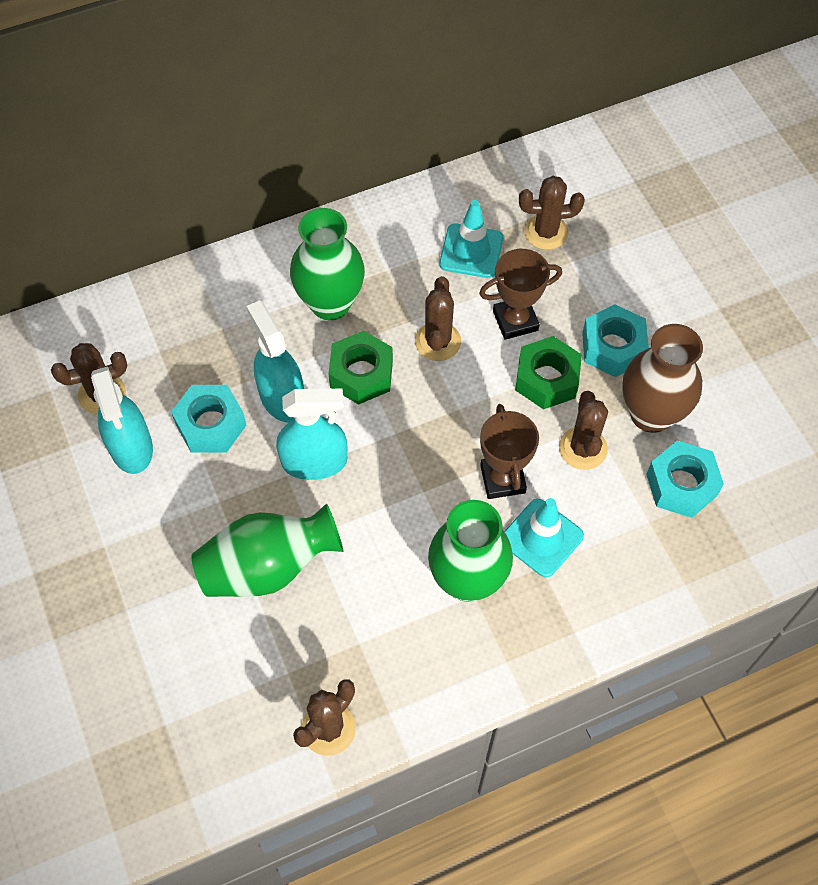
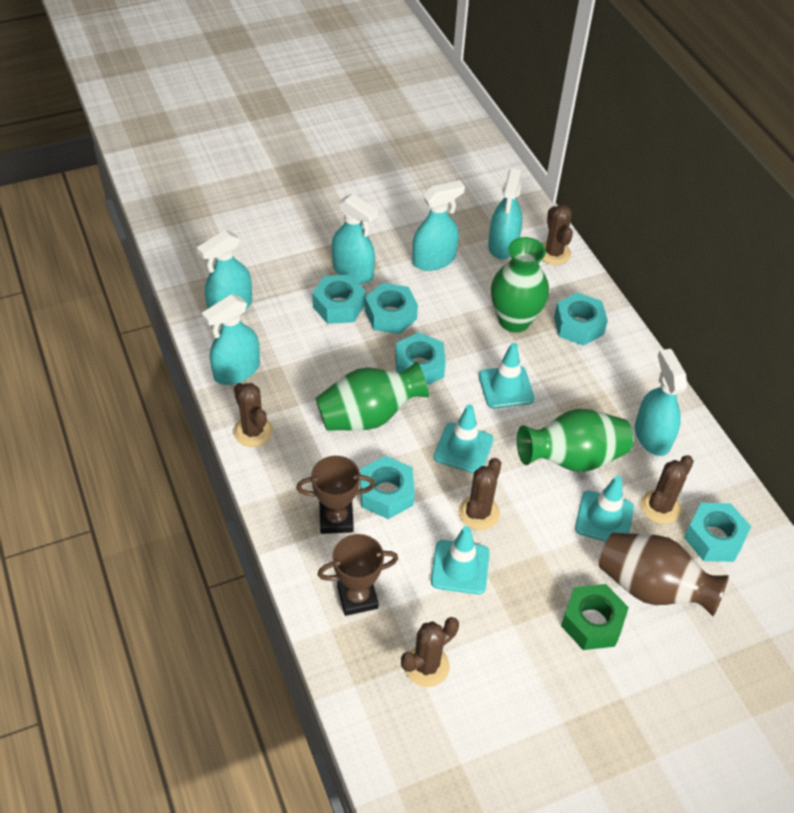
green nut: 2 -> 1
turquoise nut: 3 -> 6
turquoise spray bottle: 3 -> 6
turquoise traffic cone: 2 -> 4

